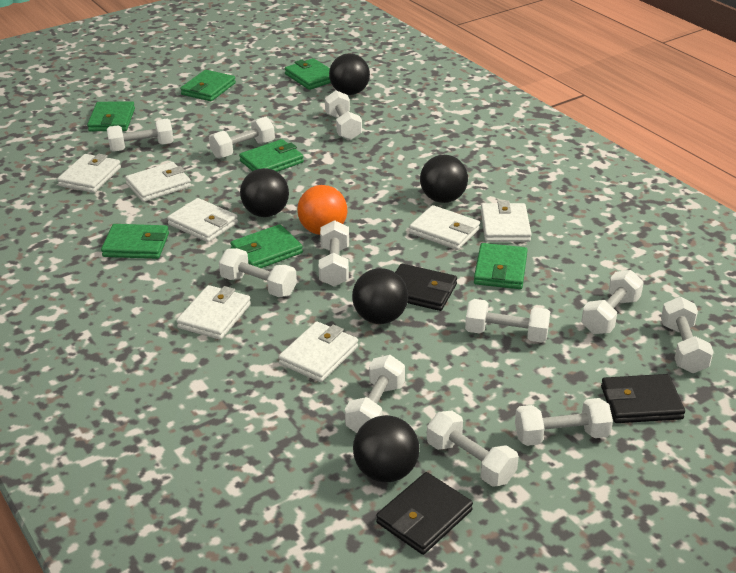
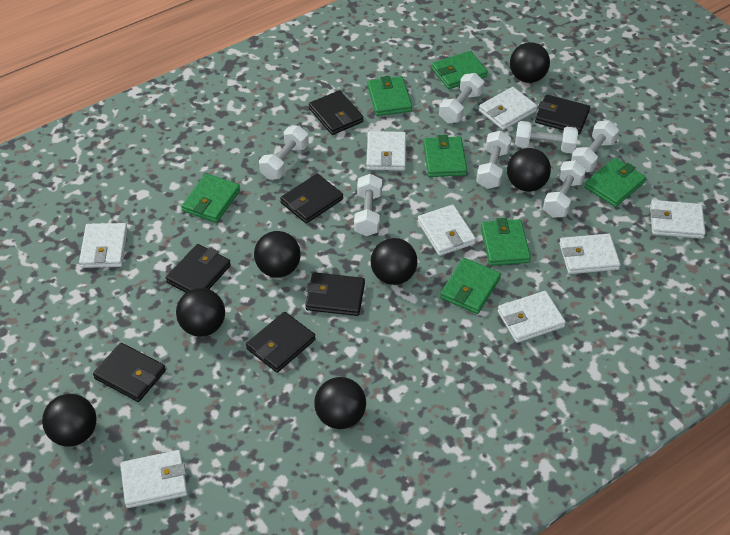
black ball: 5 -> 7
black wallet: 3 -> 7
orange ball: 1 -> 0
white dumbbell: 11 -> 7
white wallet: 7 -> 8

